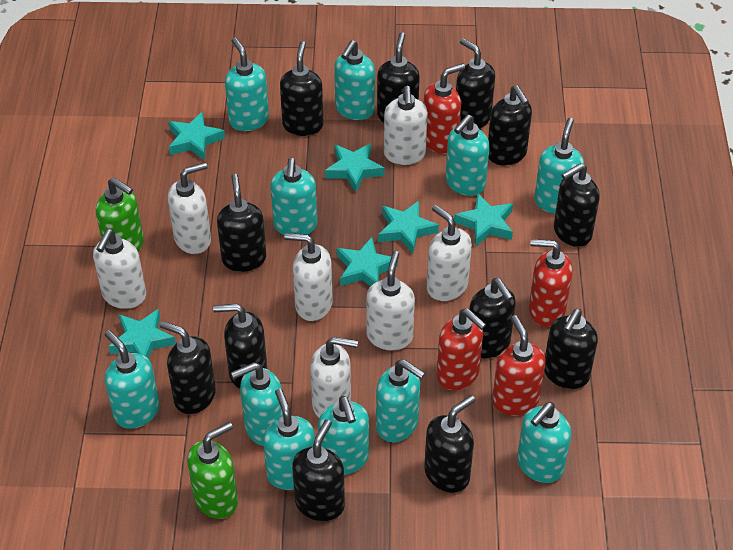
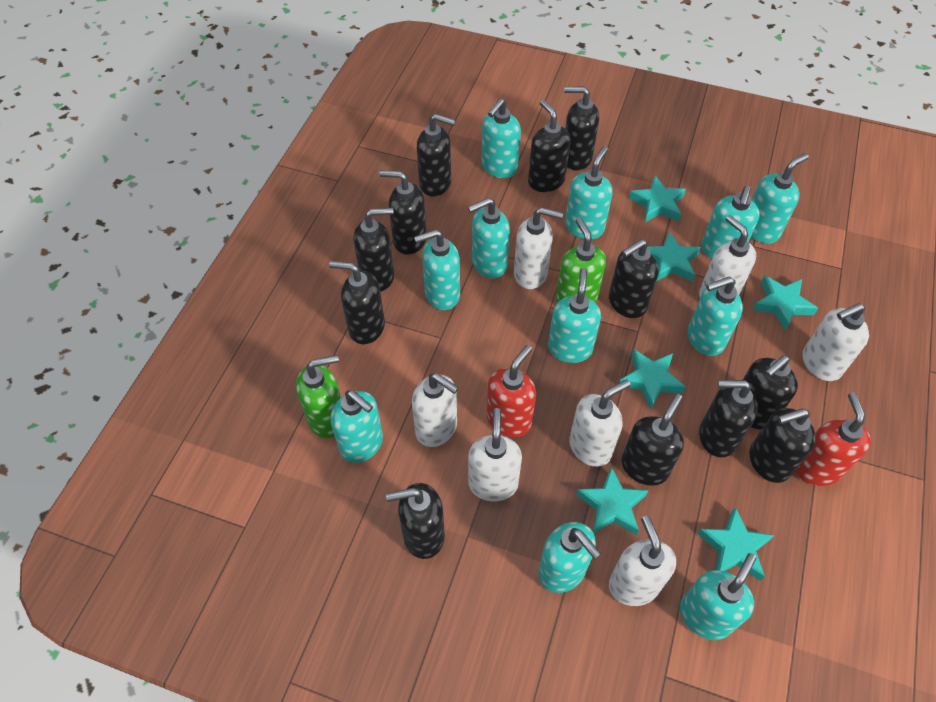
red soap dispenser: 4 -> 2

